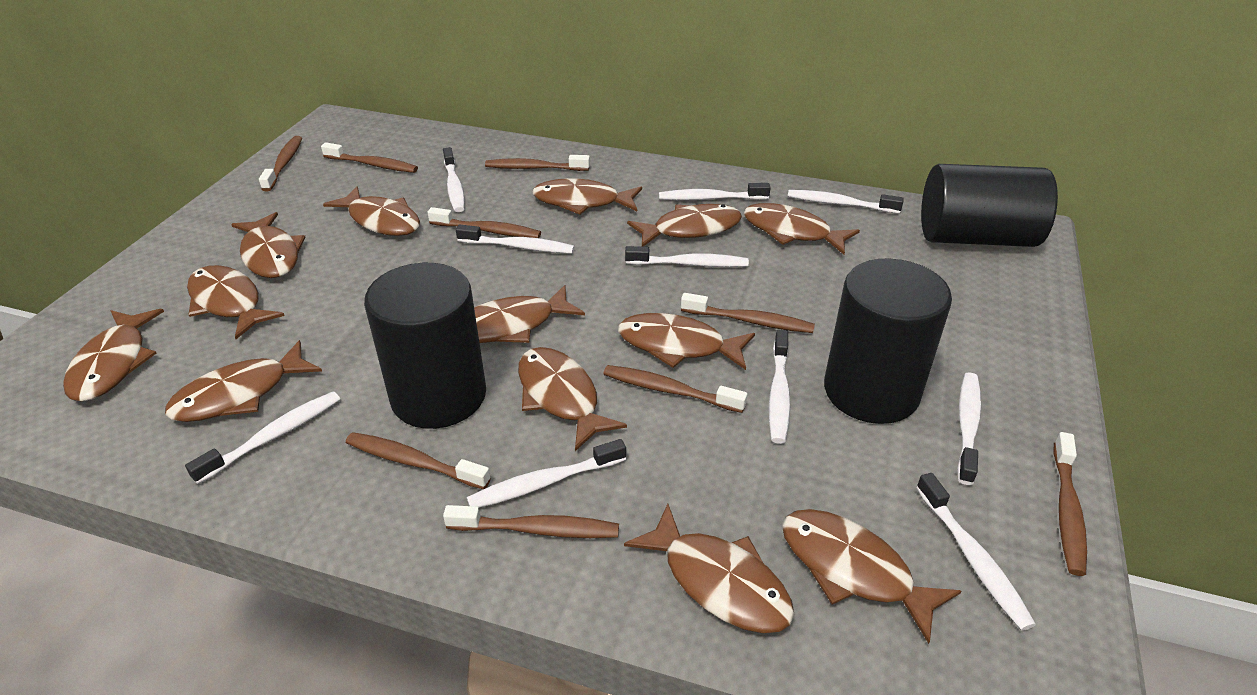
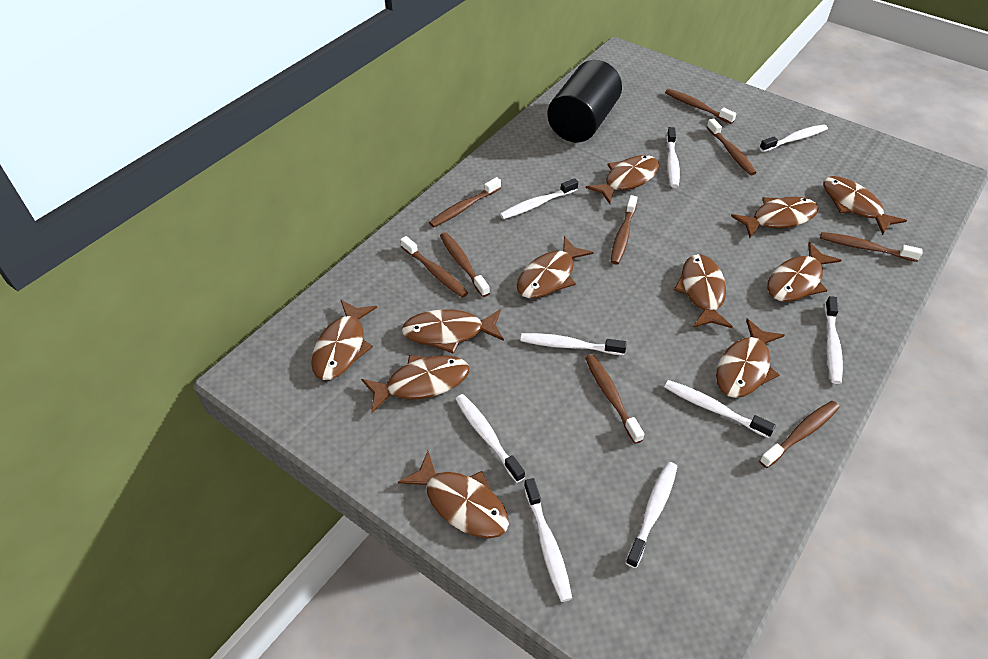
black cylinder: 3 -> 1
brown fish: 13 -> 11
white toothbrush: 10 -> 9

